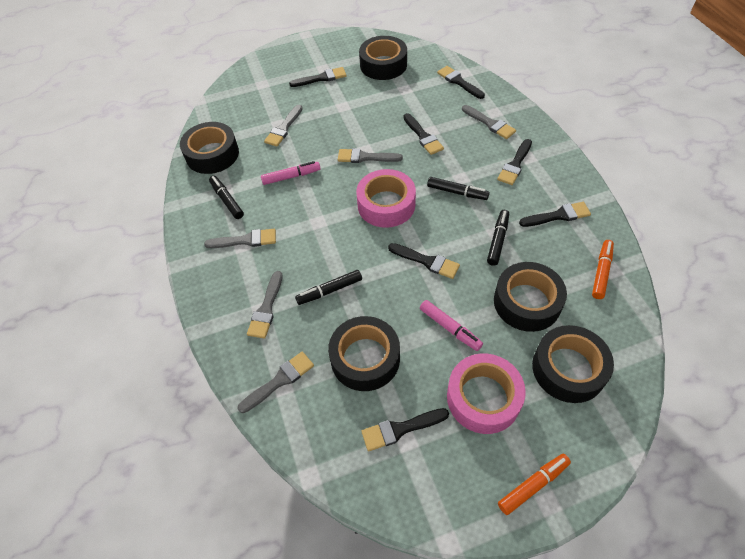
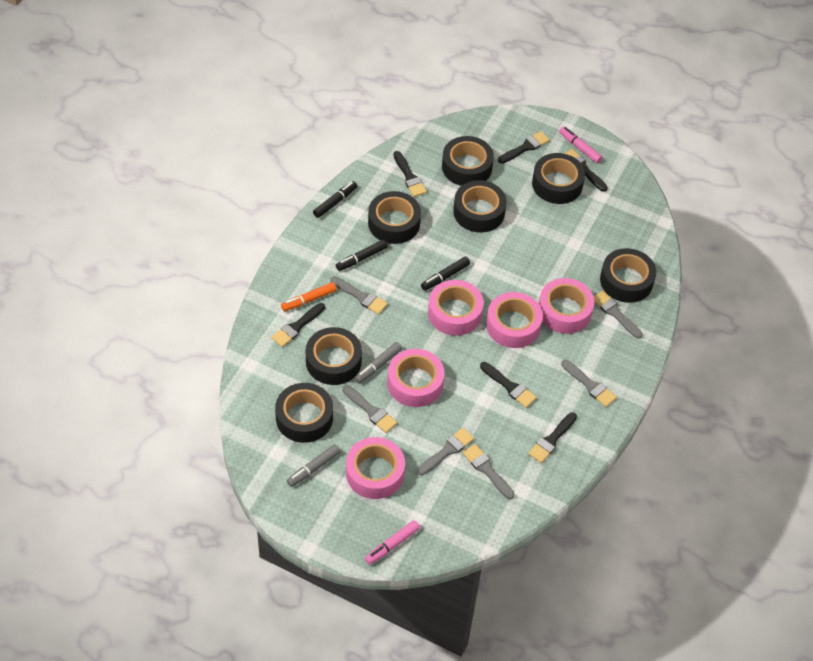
black brush: 7 -> 6
black marker: 4 -> 3
black tape: 5 -> 7
grey marker: 0 -> 2
orange marker: 2 -> 1
pink tape: 2 -> 5

